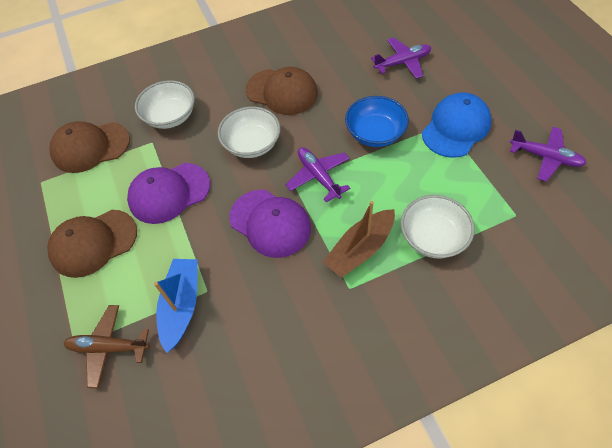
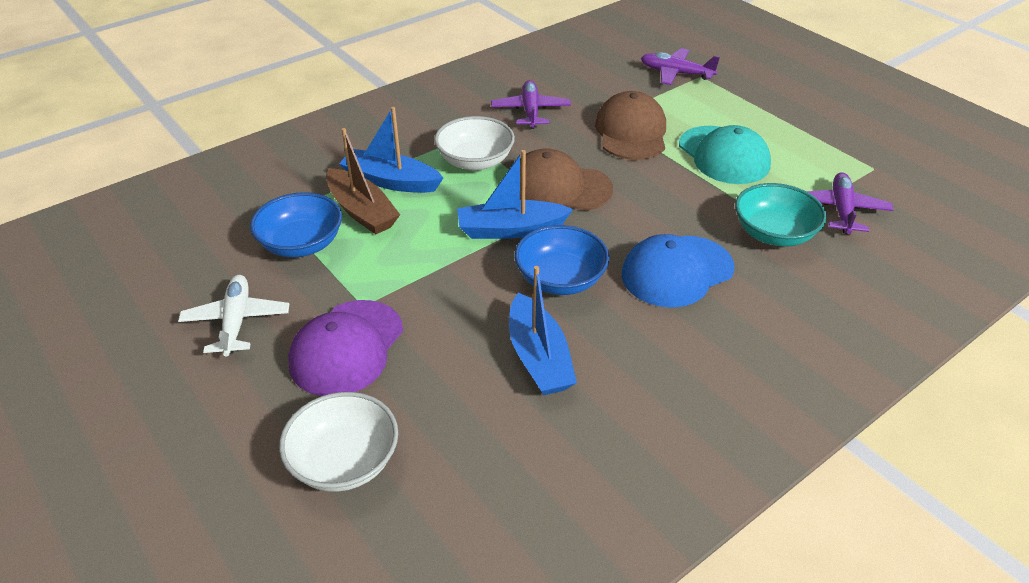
blue boat: 1 -> 3
blue bowl: 1 -> 2
brown cap: 3 -> 2
brown plane: 1 -> 0
purple cap: 2 -> 1
turquoise bowl: 0 -> 1
turquoise cap: 0 -> 1
white bowl: 3 -> 2
white plane: 0 -> 1

